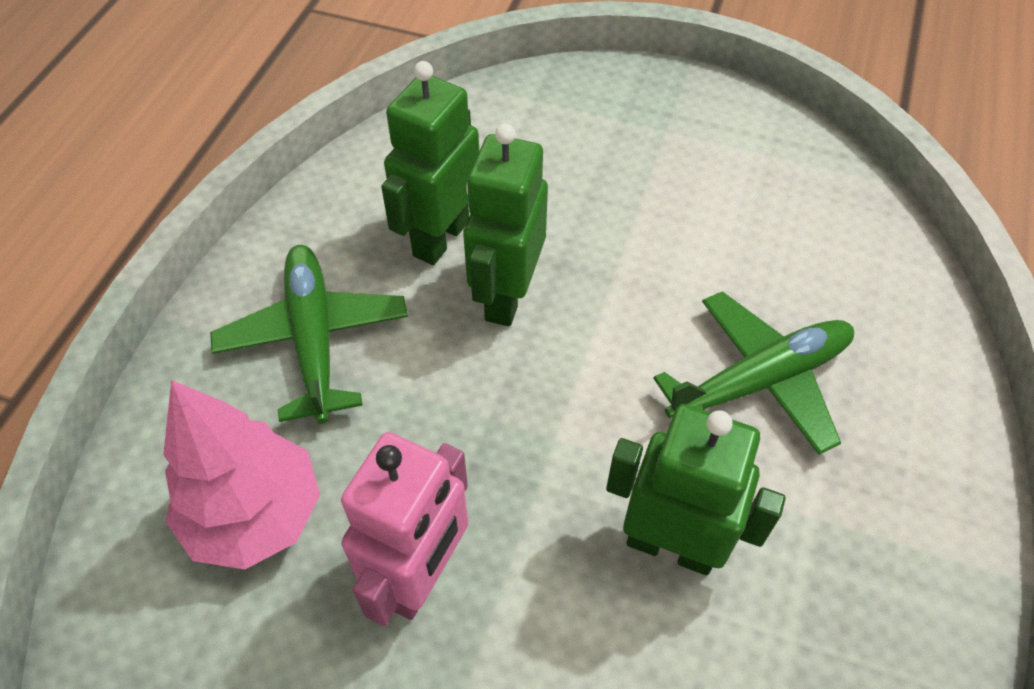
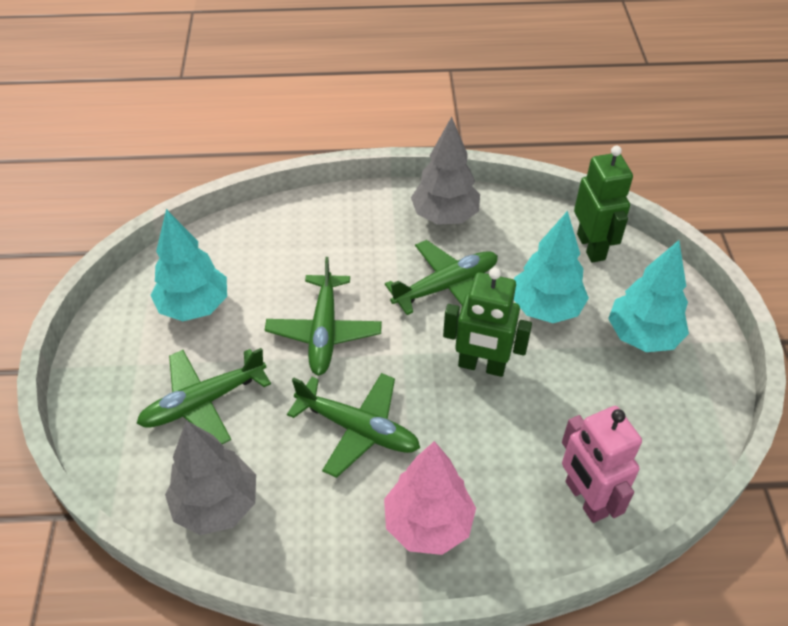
green plane: 2 -> 4
green robot: 3 -> 2
grey tree: 0 -> 2
turquoise tree: 0 -> 3

